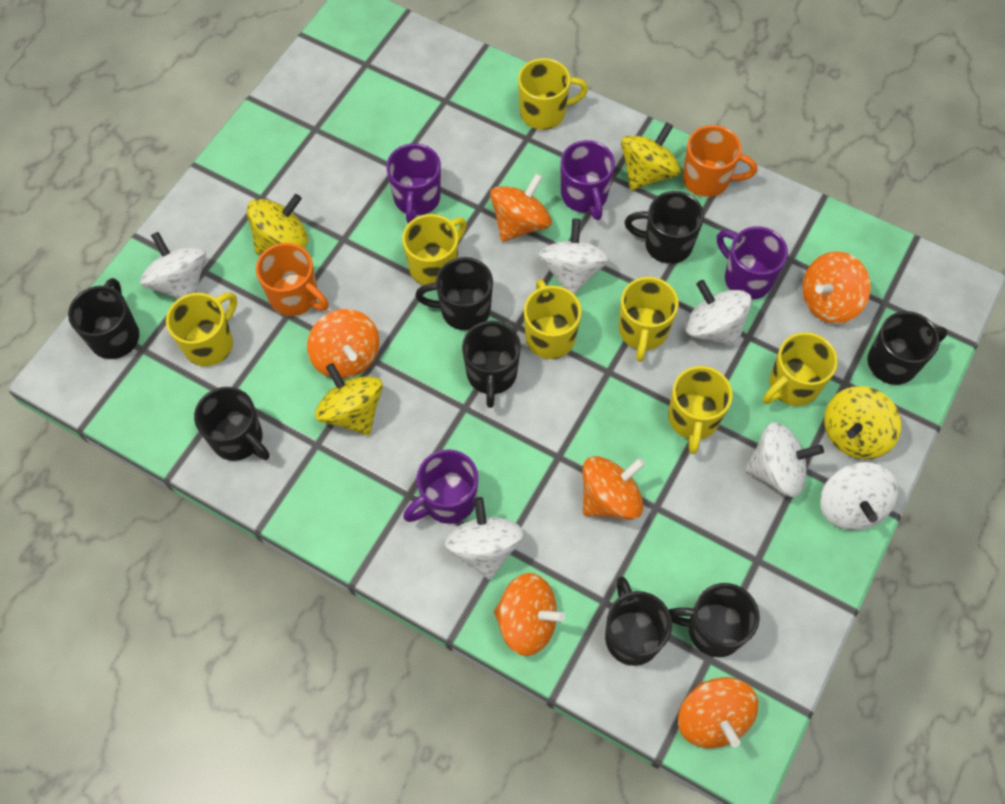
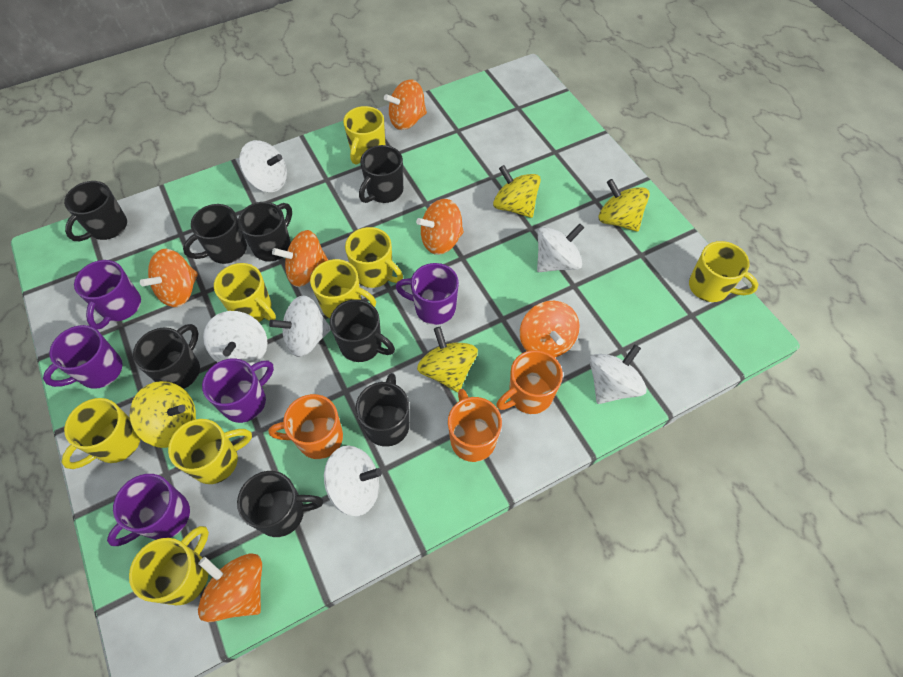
orange mug: 2 -> 3
purple mug: 4 -> 5
yellow mug: 7 -> 8

